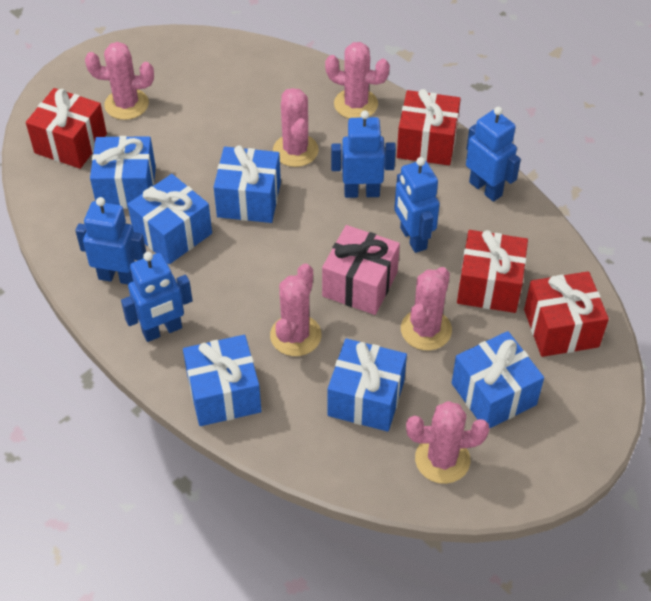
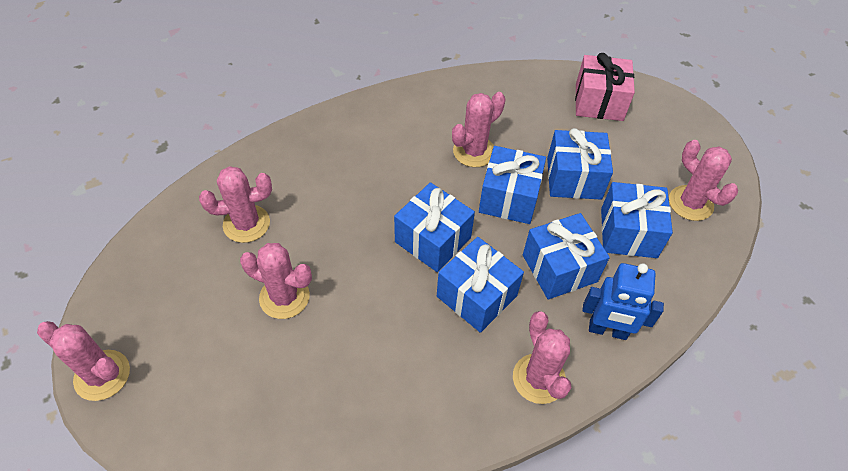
blue robot: 5 -> 1
red gift: 4 -> 0

